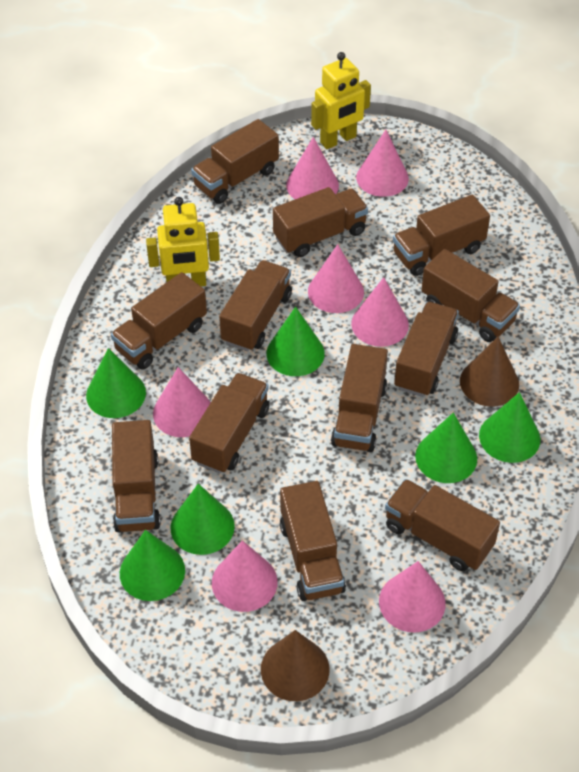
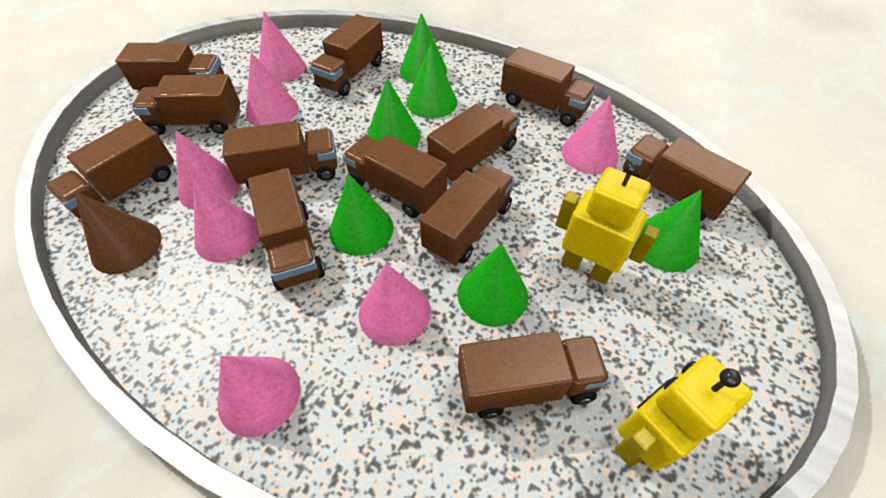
brown cone: 2 -> 1

